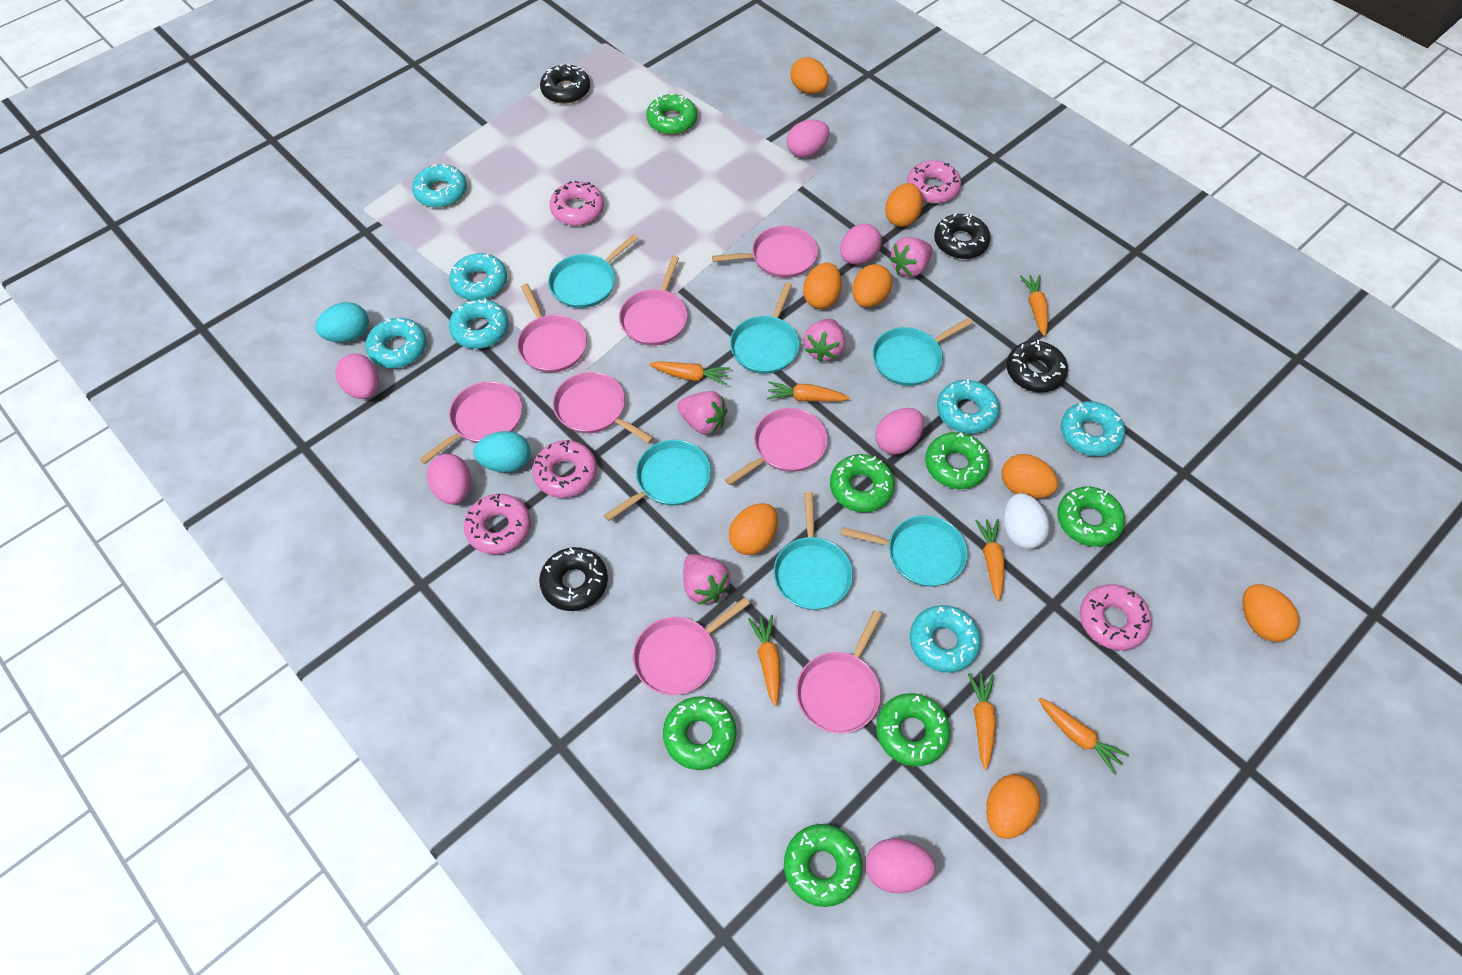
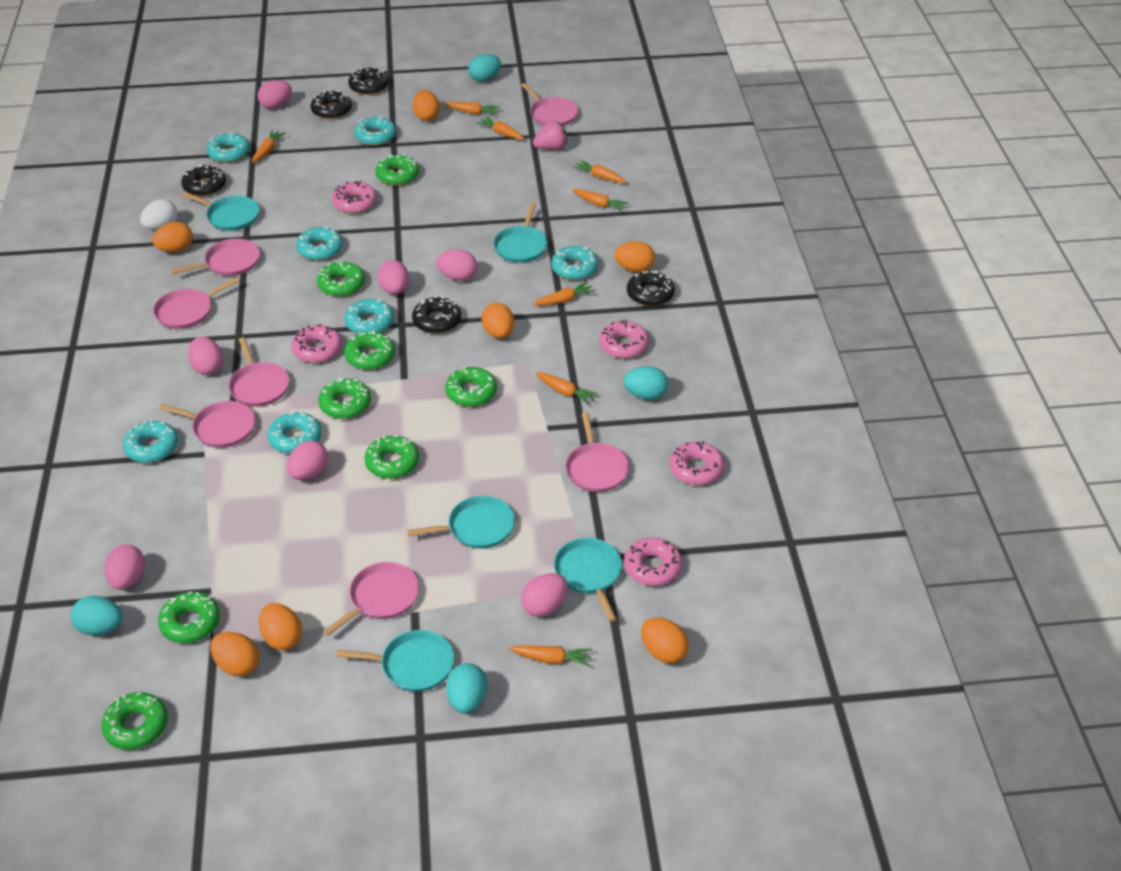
black donut: 4 -> 5
green donut: 7 -> 8
orange carrot: 7 -> 8
orange egg: 8 -> 7
pink egg: 6 -> 7
pink pan: 8 -> 7
pink strawberry: 4 -> 1
turquoise egg: 2 -> 4
turquoise pan: 6 -> 5

